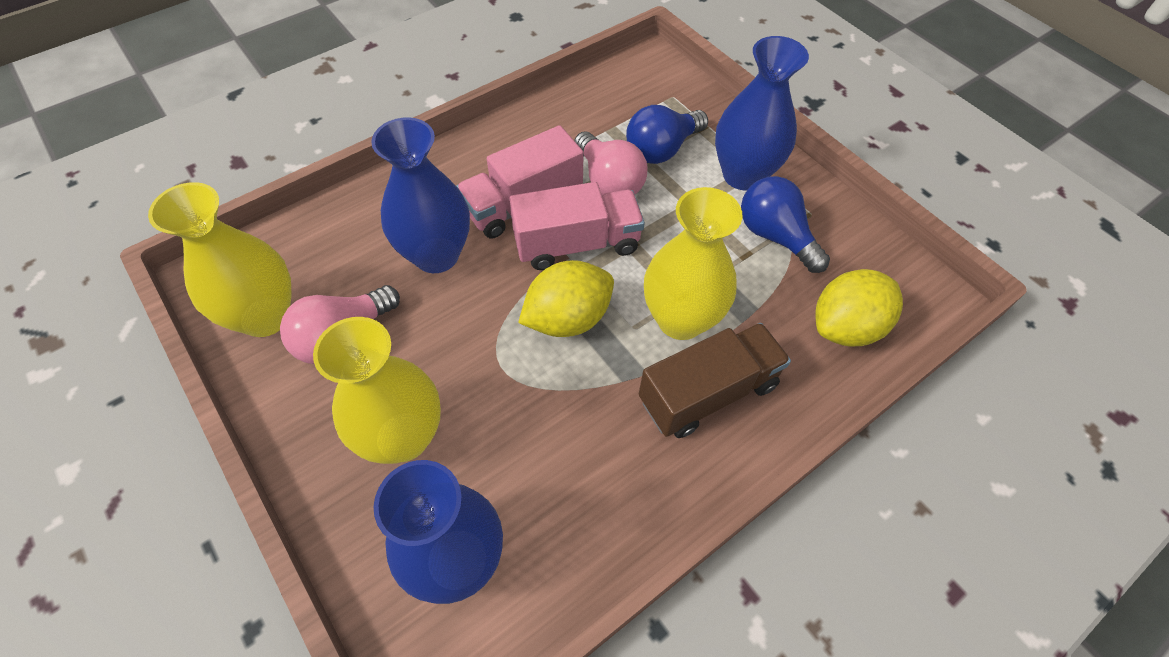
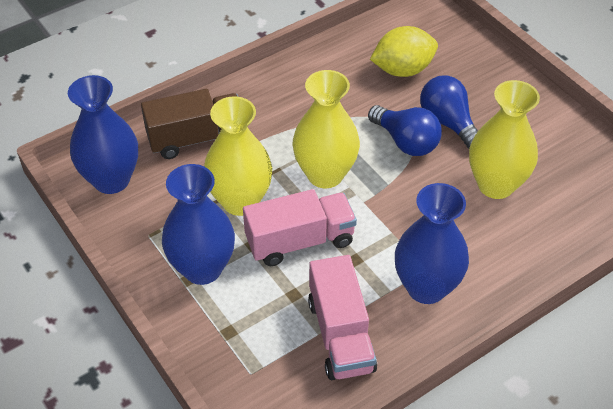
pink light bulb: 2 -> 0
yellow lemon: 2 -> 1

